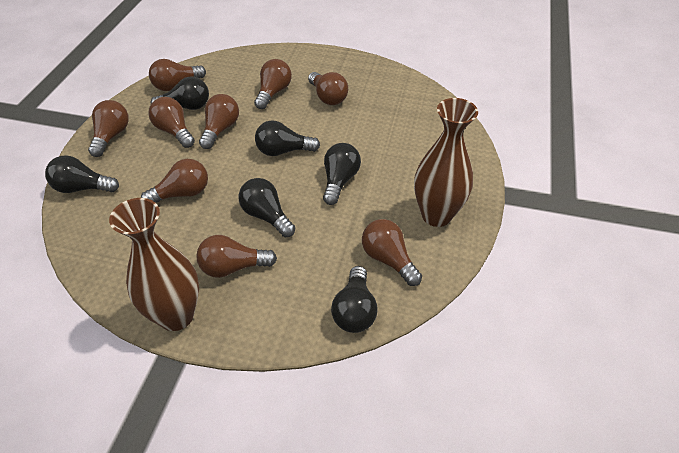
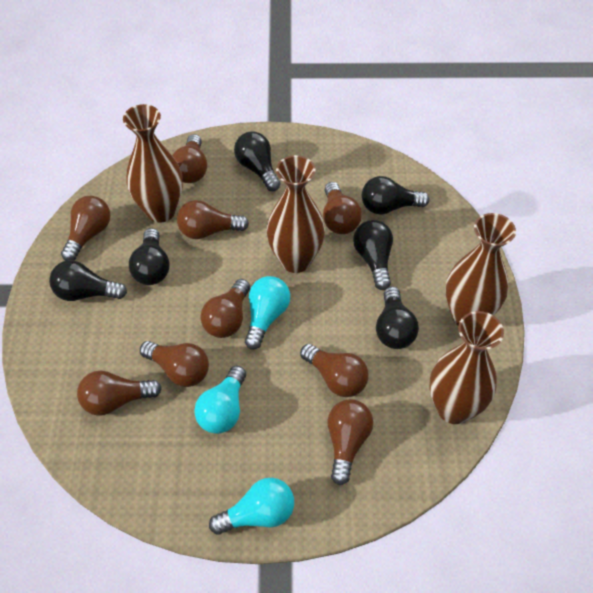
brown vase: 2 -> 4
turquoise light bulb: 0 -> 3

